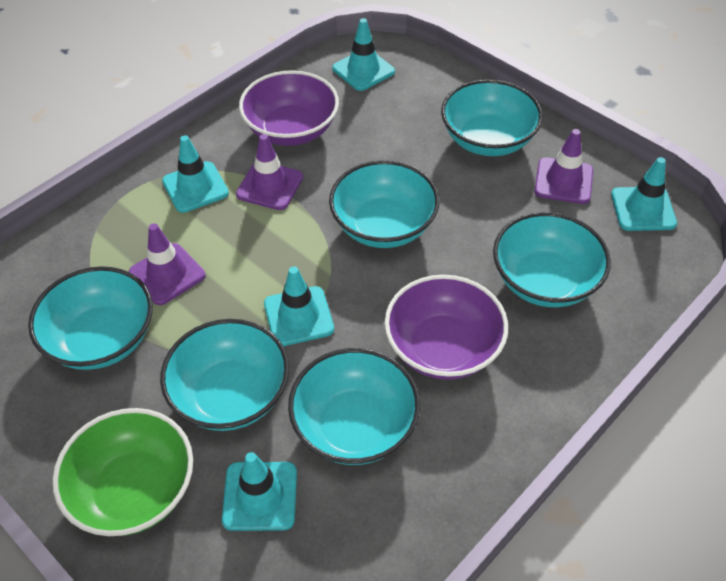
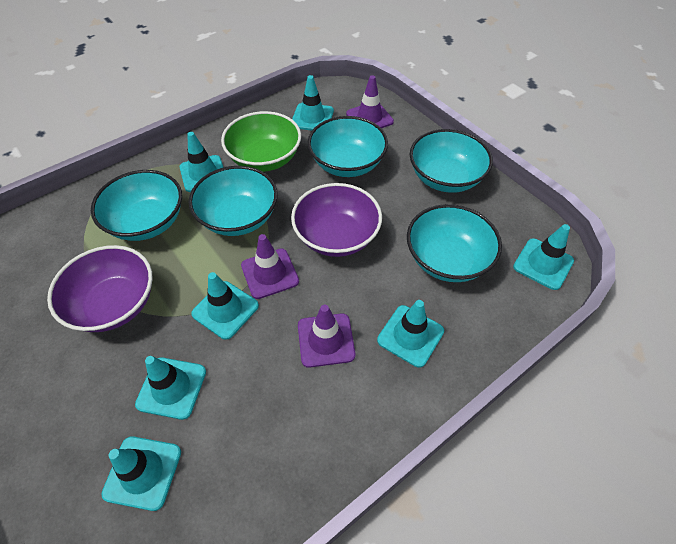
turquoise bowl: 6 -> 5
turquoise traffic cone: 5 -> 7

